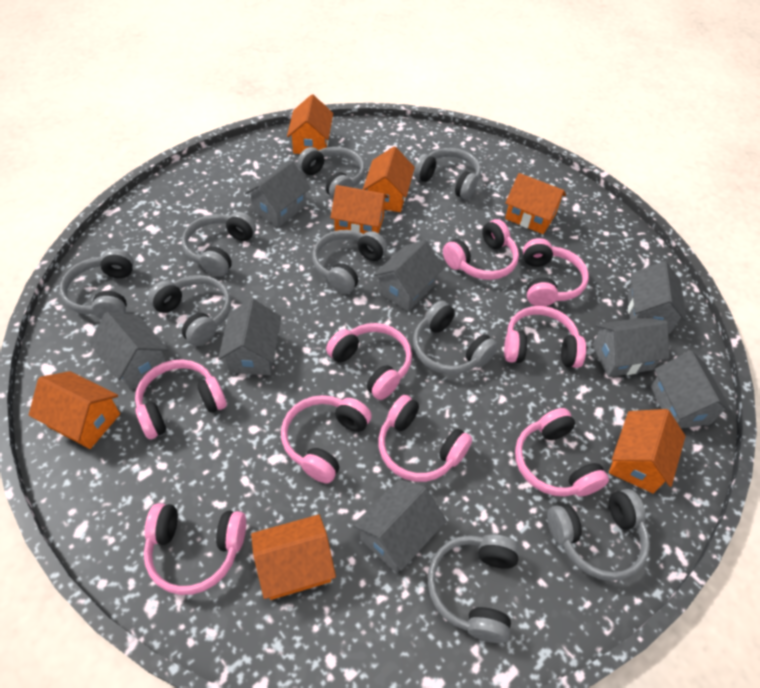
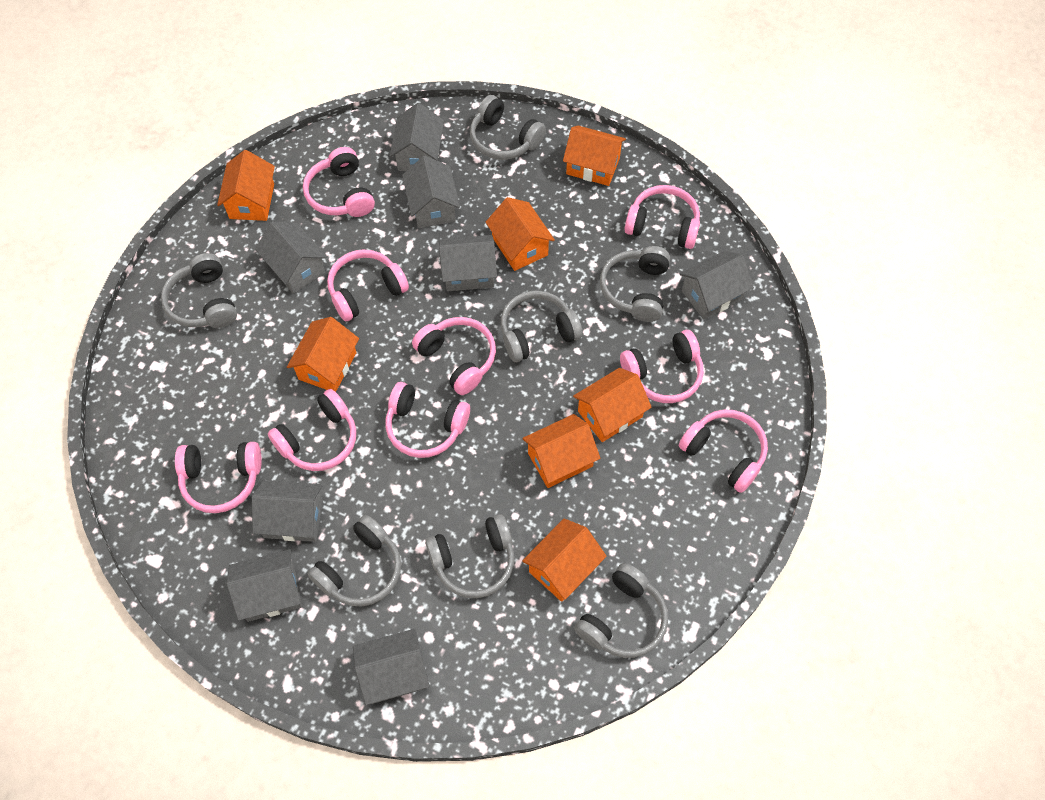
grey headphones: 9 -> 7

